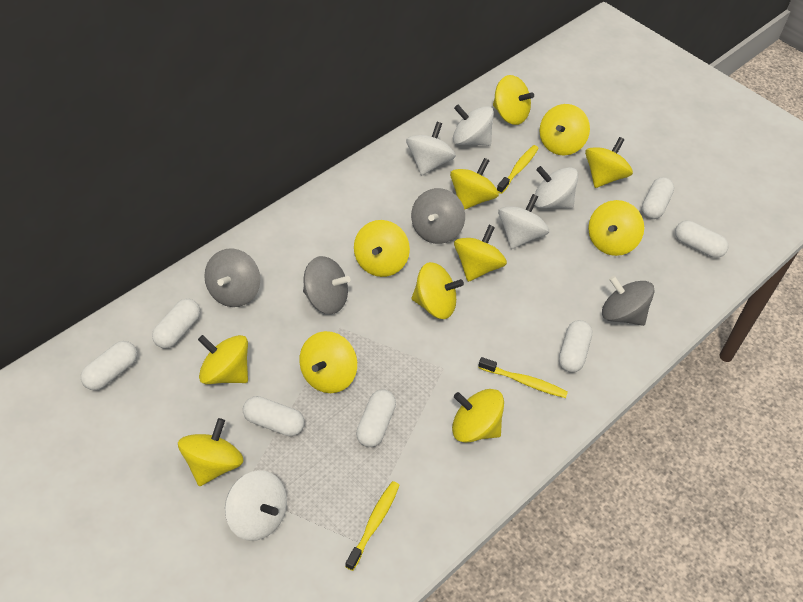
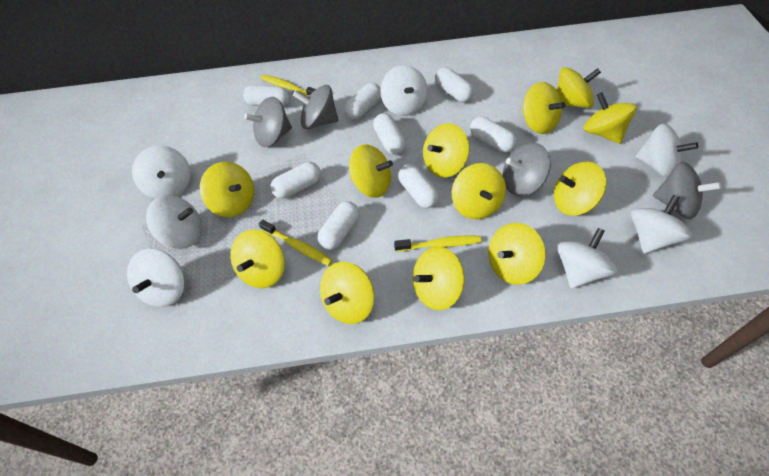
white capsule: 7 -> 8
white spinning top: 5 -> 7

